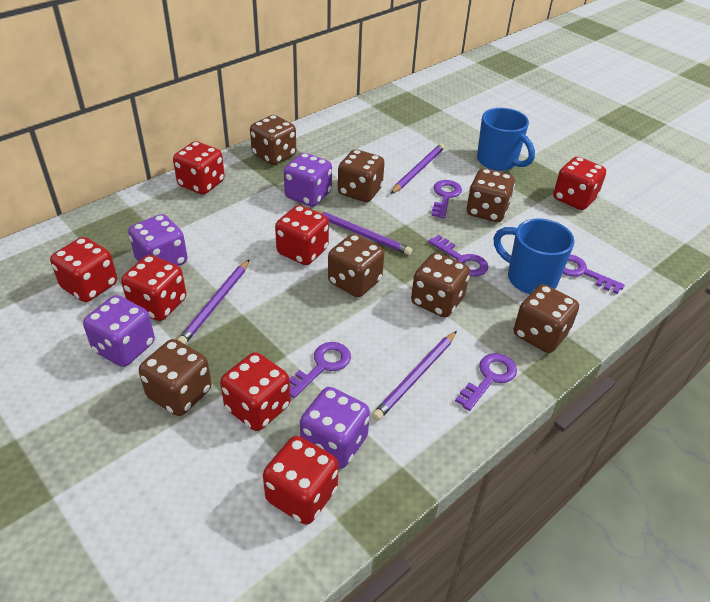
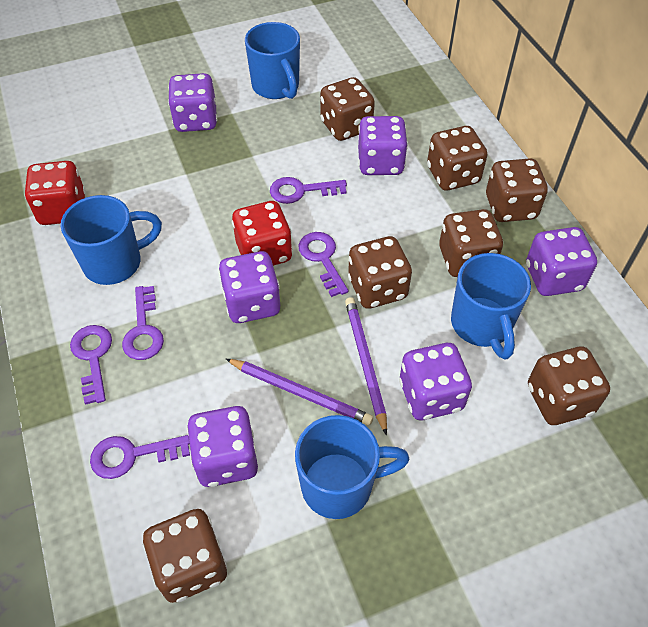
blue mug: 2 -> 4
purple dice: 4 -> 6
purple pencil: 4 -> 2
red dice: 7 -> 2

